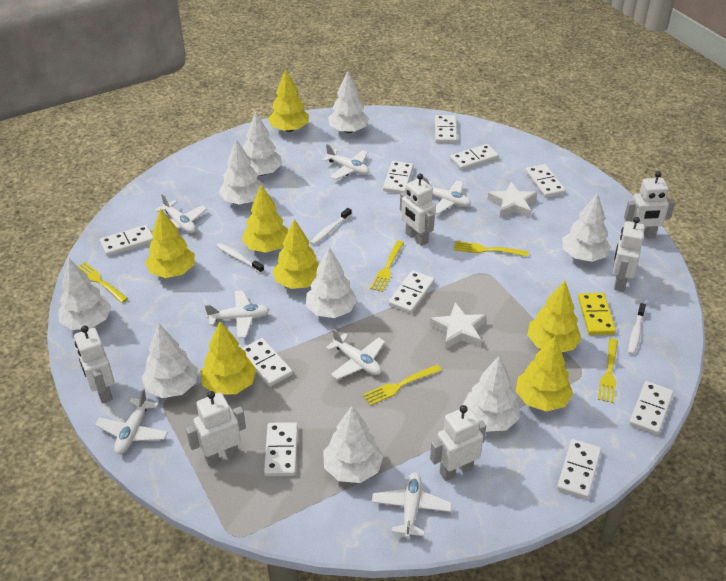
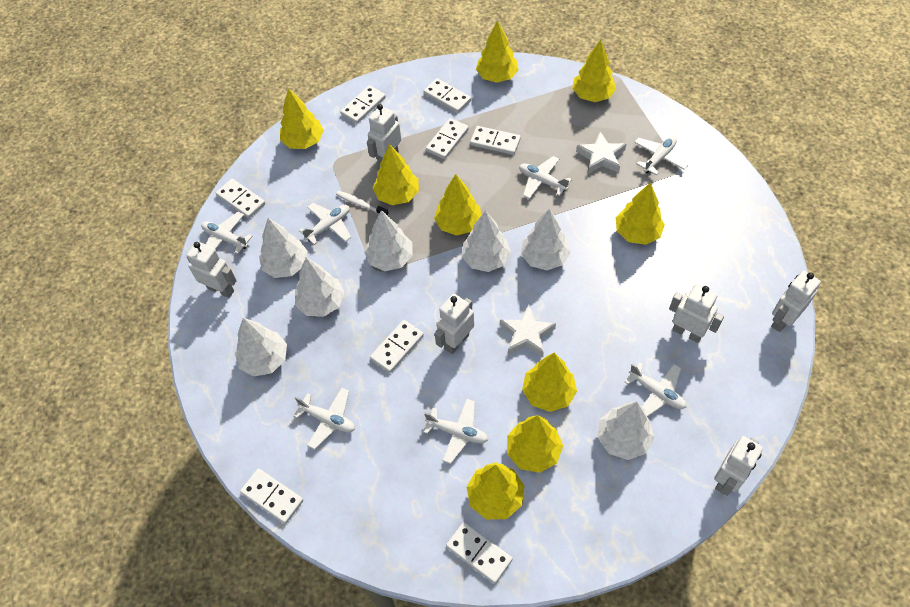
white domino: 10 -> 8
white toothbrush: 3 -> 1
white tree: 9 -> 7
yellow domino: 1 -> 0
yellow fork: 5 -> 0
yellow tree: 7 -> 9

